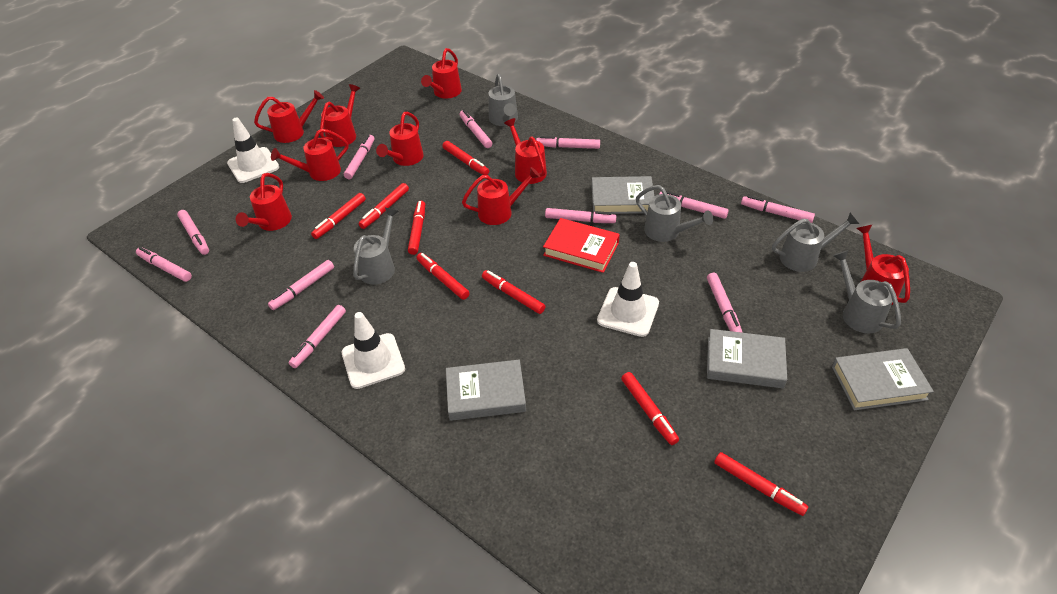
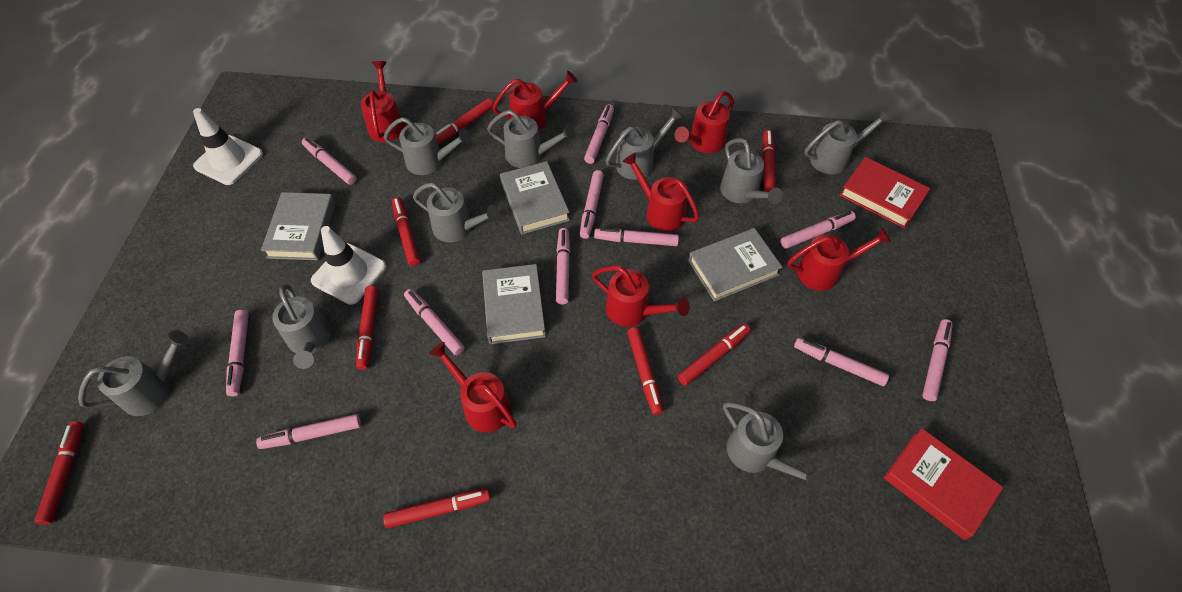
grey watering can: 5 -> 9
red book: 1 -> 2
red watering can: 9 -> 7
white traffic cone: 3 -> 2

